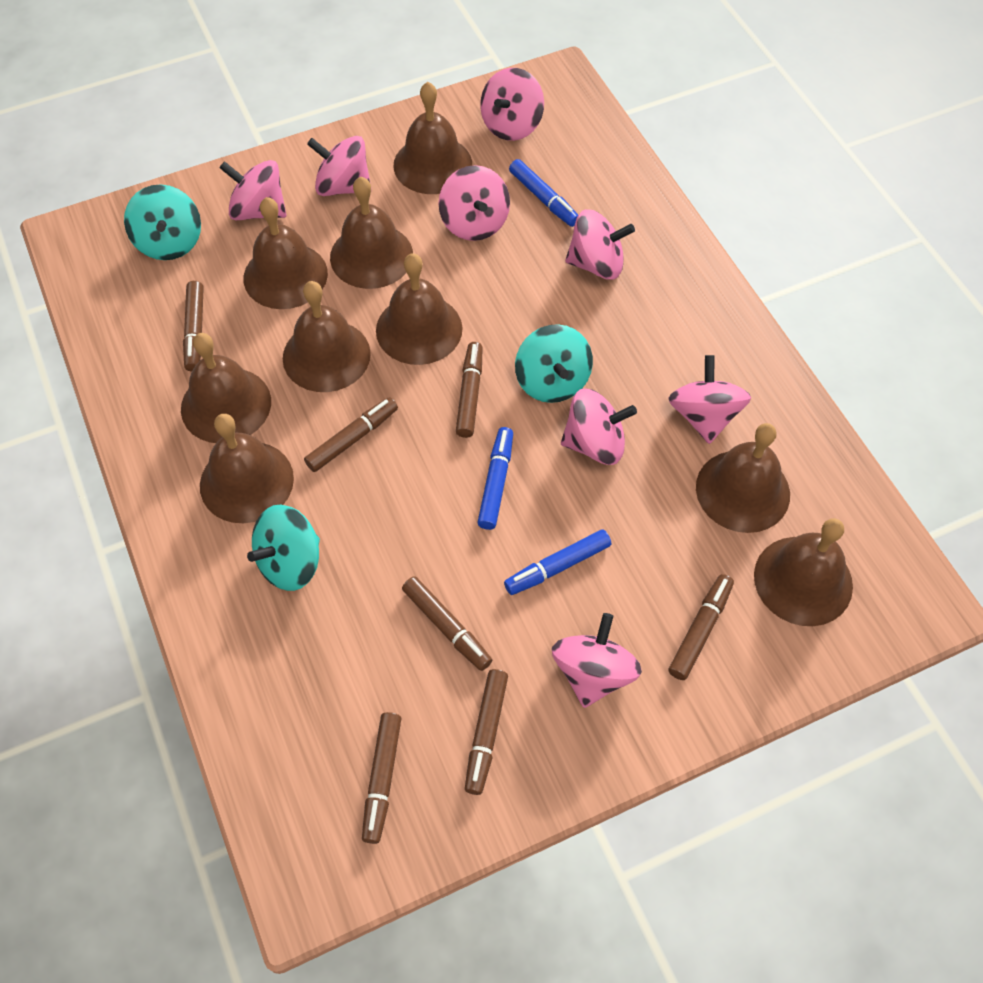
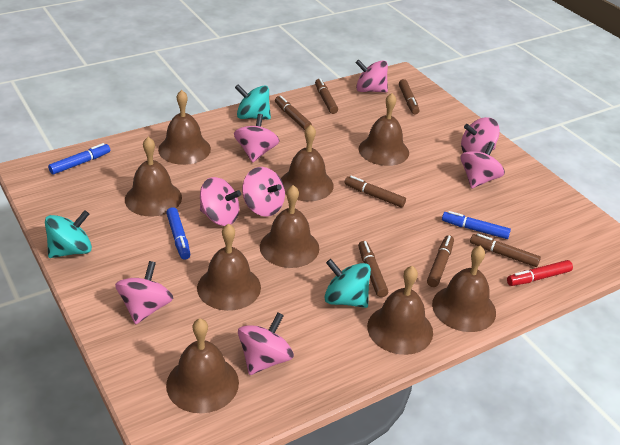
red marker: 0 -> 1

